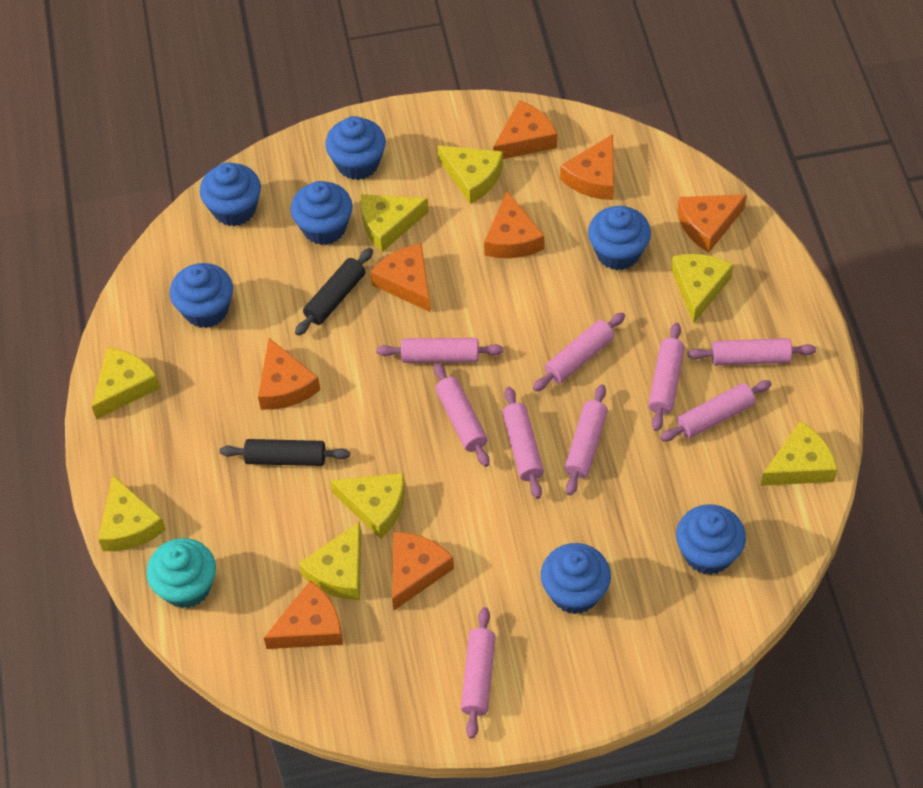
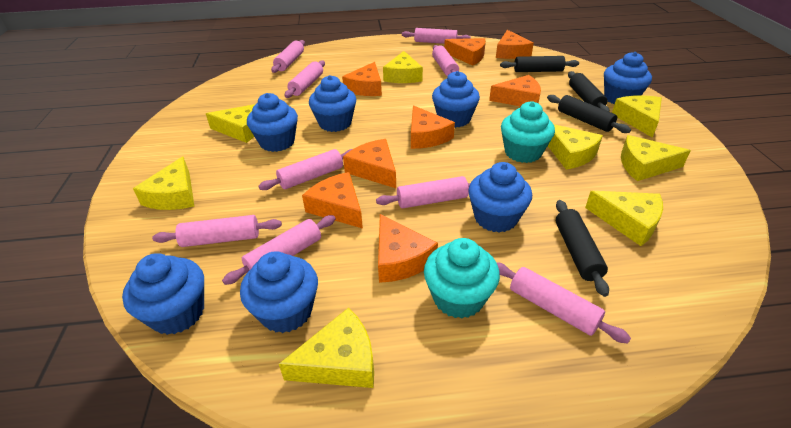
black rolling pin: 2 -> 4
turquoise cupcake: 1 -> 2

